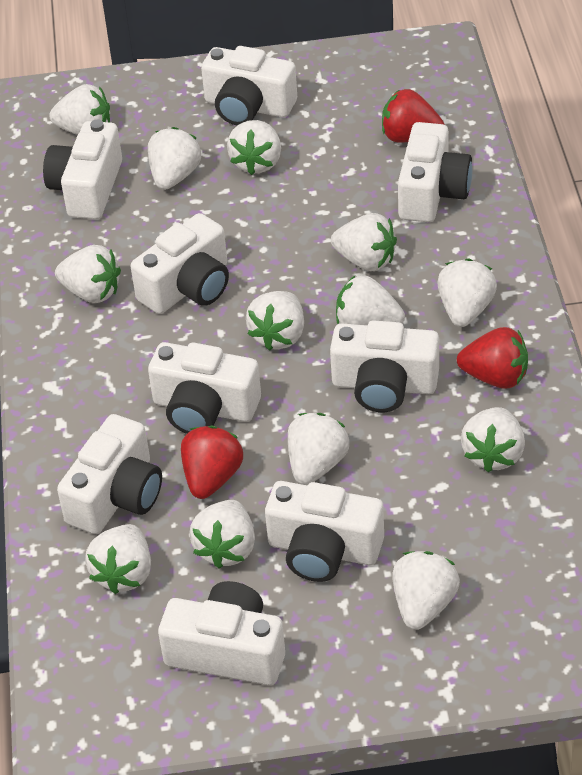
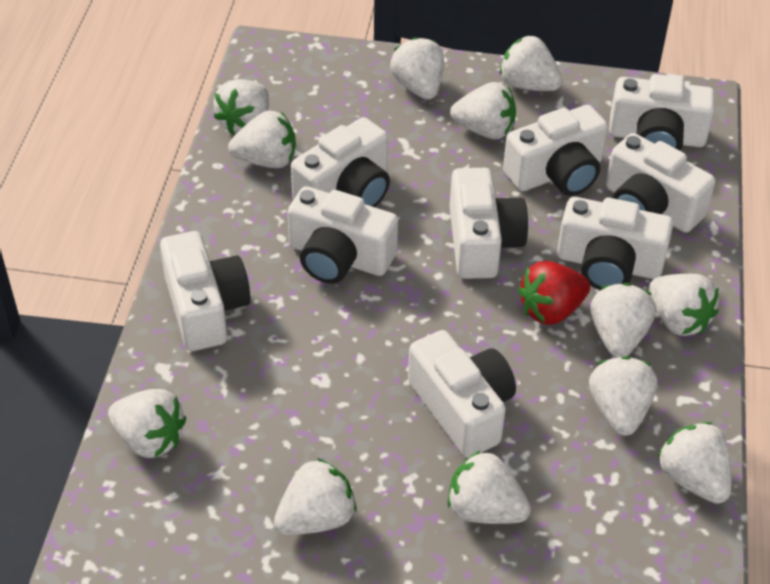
red strawberry: 3 -> 1
white strawberry: 13 -> 12

